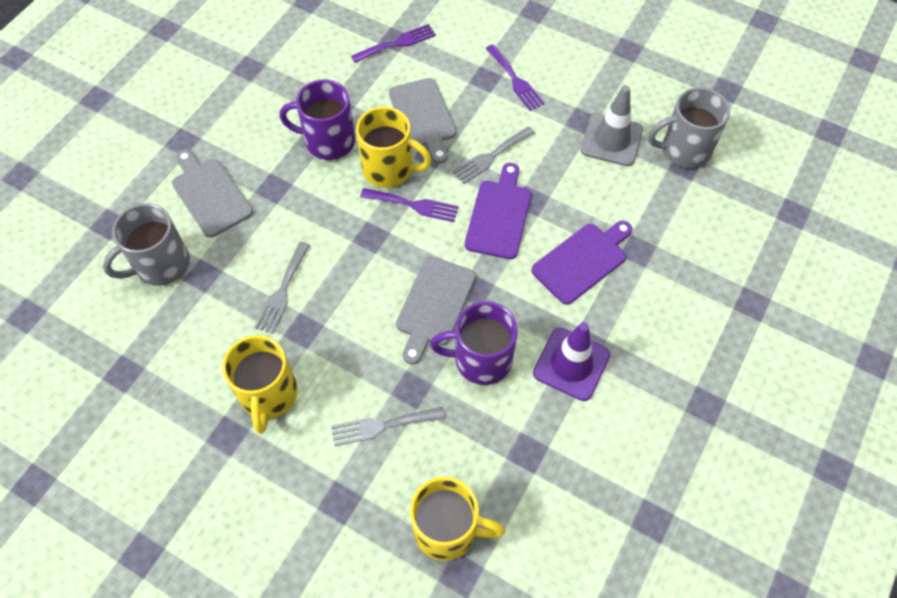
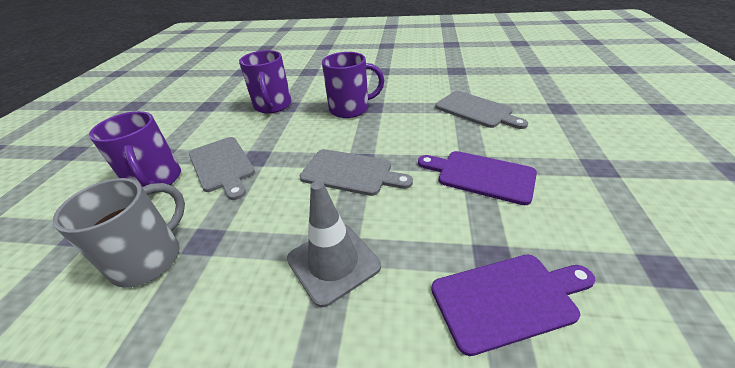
grey fork: 3 -> 0
grey mug: 2 -> 1
purple fork: 3 -> 0
purple mug: 2 -> 3
purple traffic cone: 1 -> 0
yellow mug: 3 -> 0

